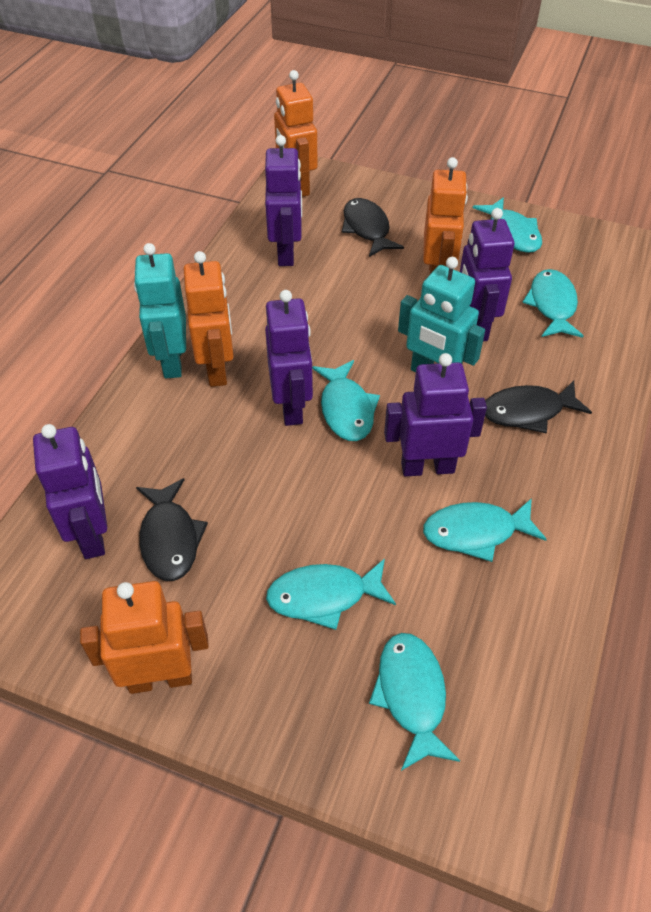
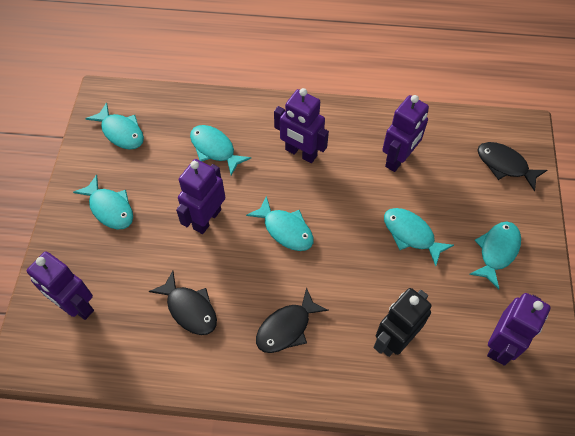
black robot: 0 -> 1
orange robot: 4 -> 0
turquoise robot: 2 -> 0

